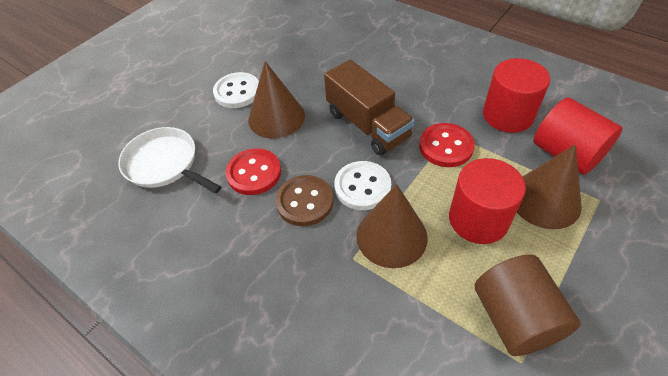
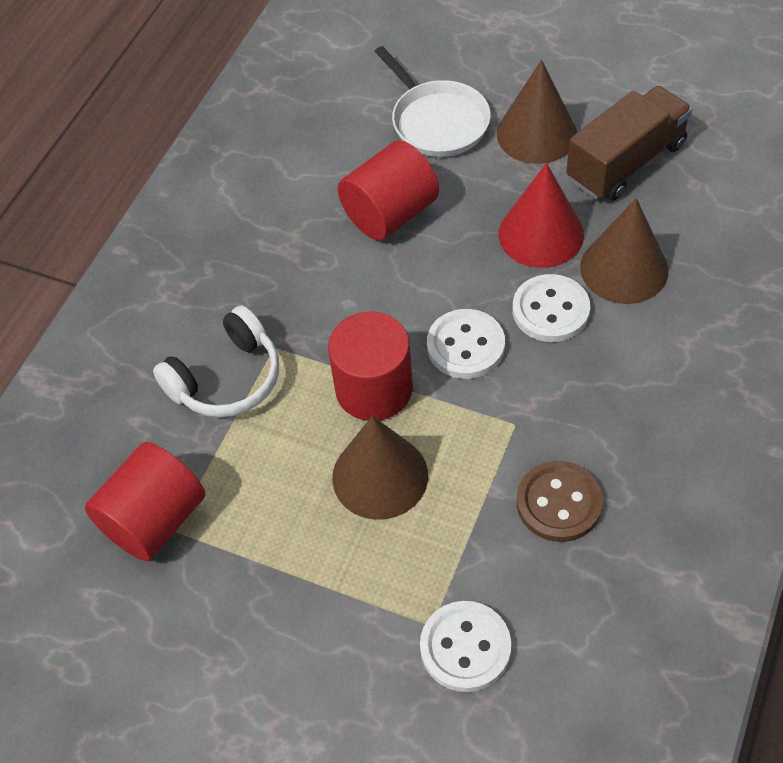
brown cylinder: 1 -> 0
red button: 2 -> 0
red cone: 0 -> 1
white button: 2 -> 3
white headphones: 0 -> 1

